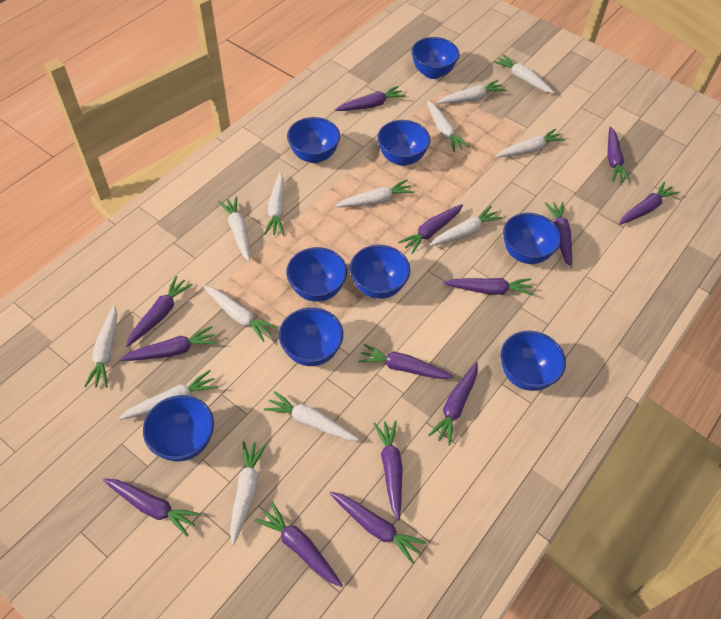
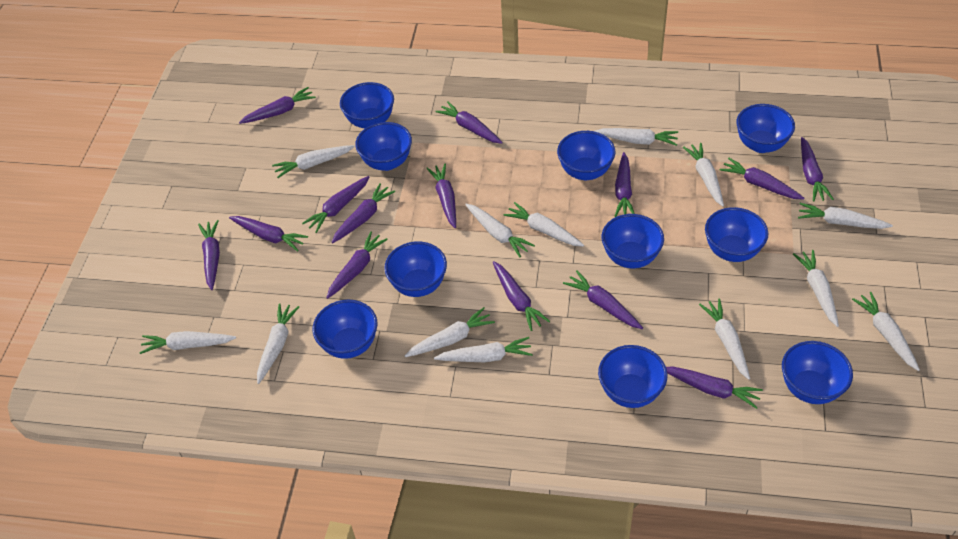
blue bowl: 9 -> 10

